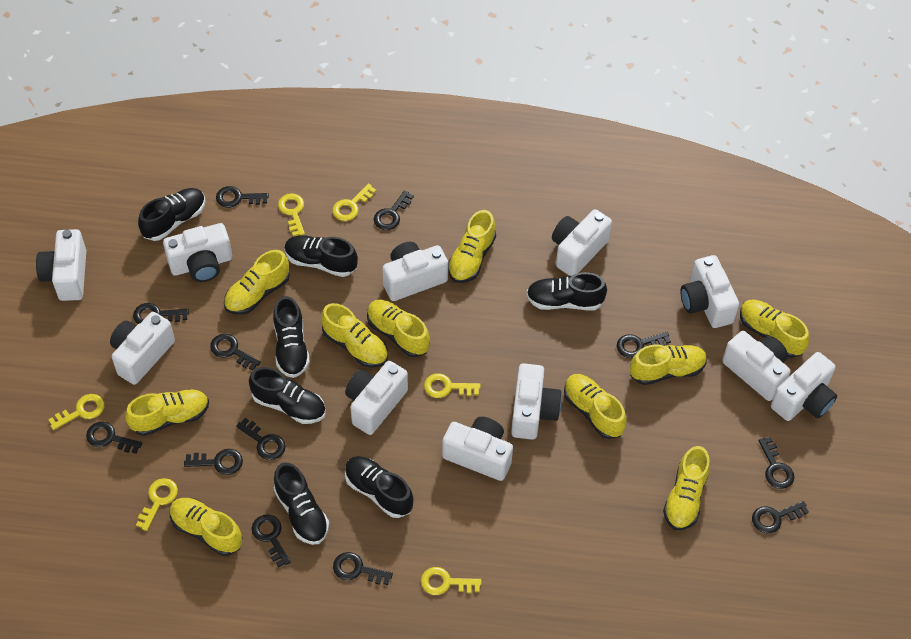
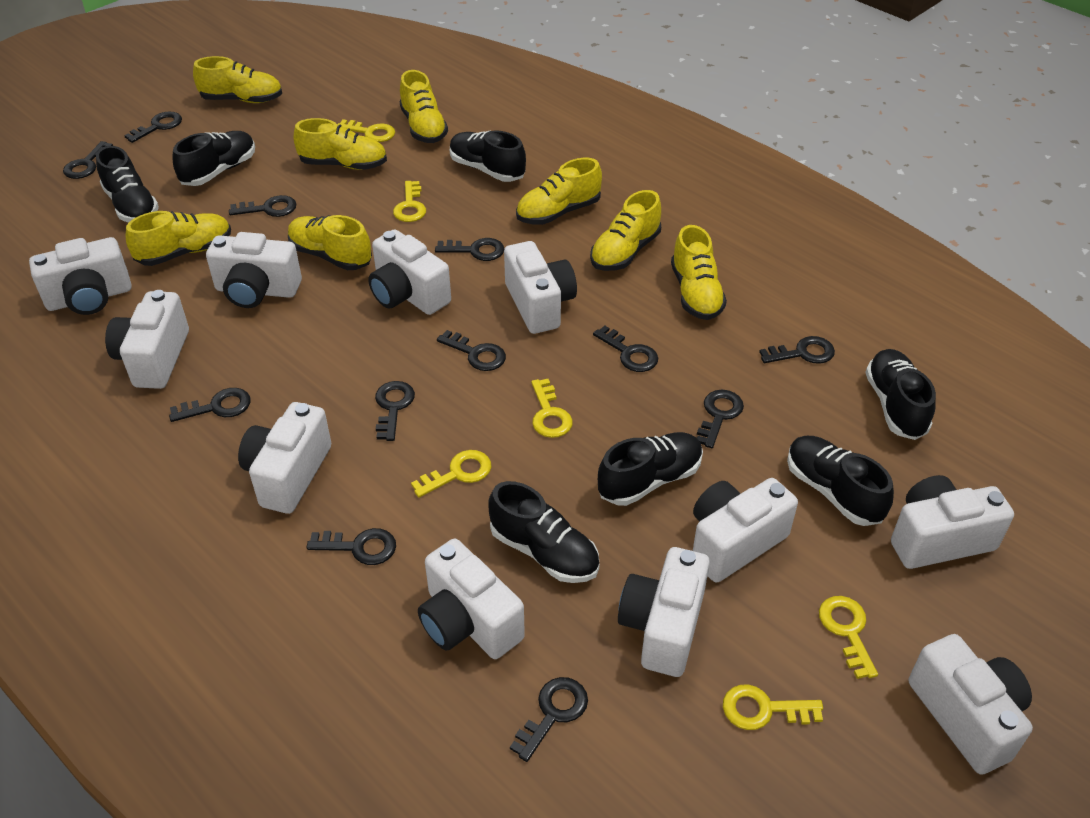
yellow shoe: 10 -> 8

